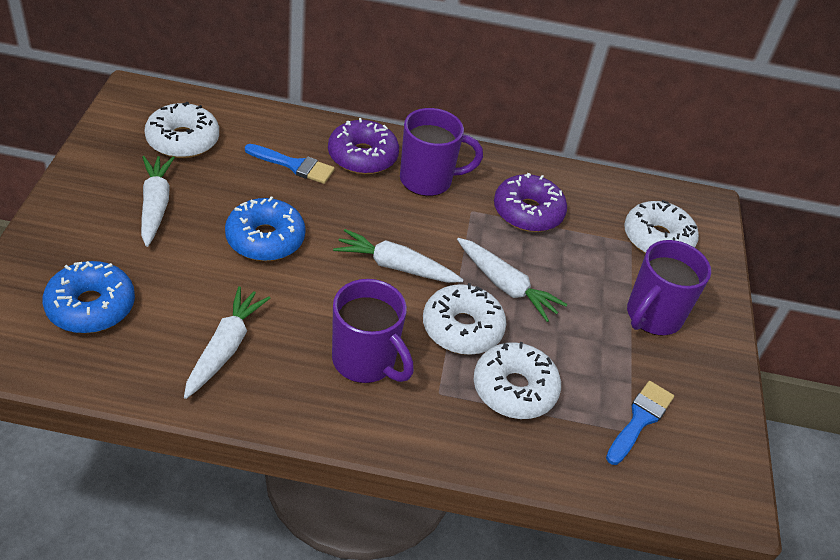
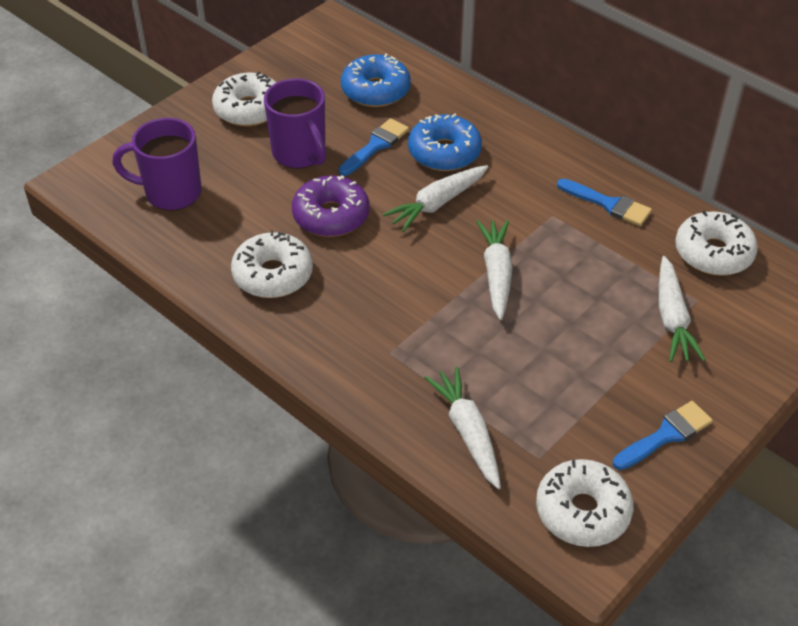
blue brush: 2 -> 3
purple donut: 2 -> 1
purple mug: 3 -> 2

